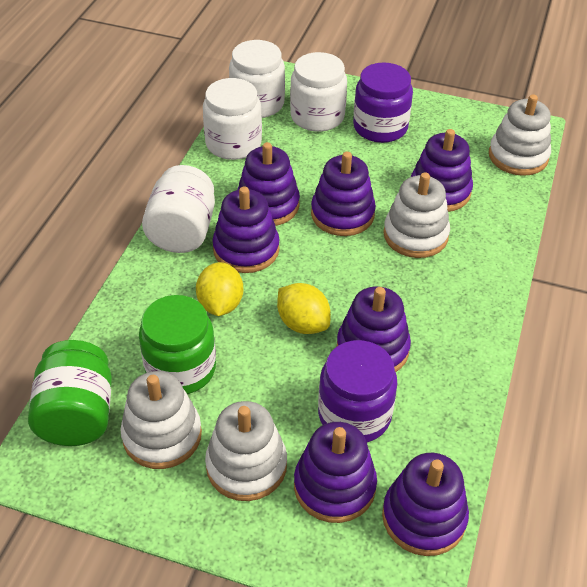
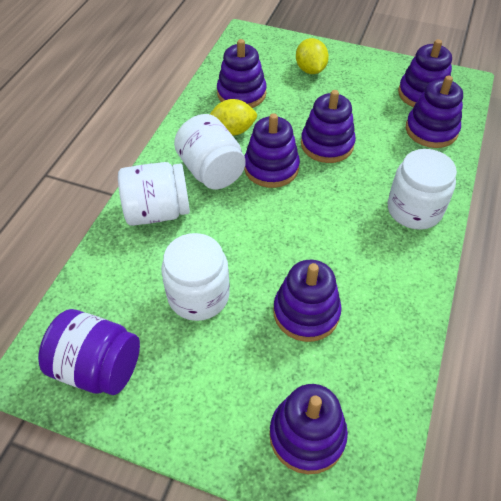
green jar: 2 -> 0
purple jar: 2 -> 1
white stacking toy: 4 -> 0

